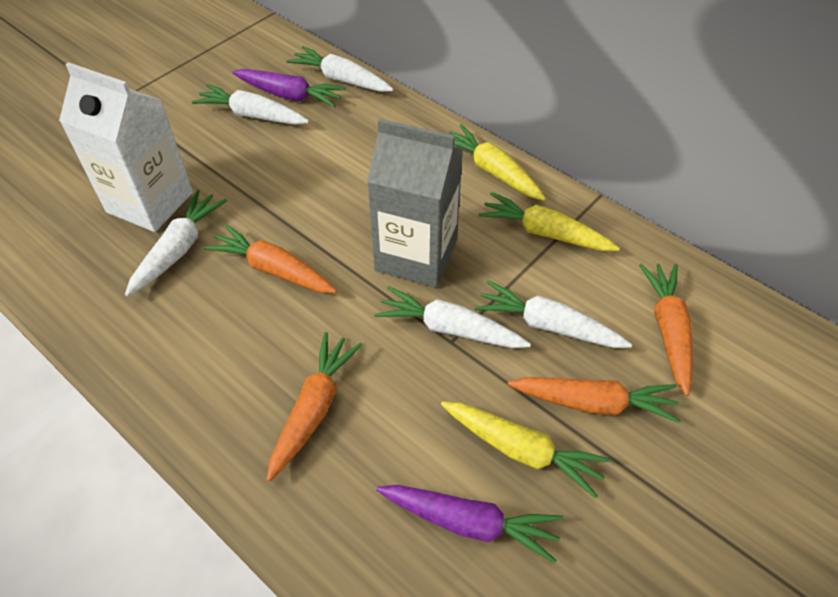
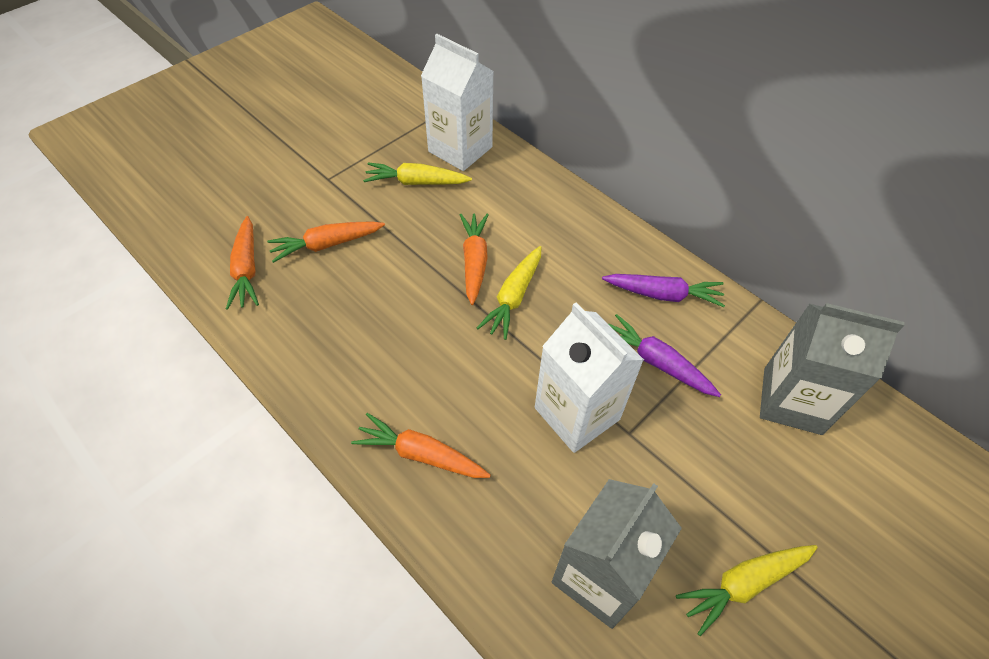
grey carton: 1 -> 2
white carrot: 5 -> 0
white carton: 1 -> 2

